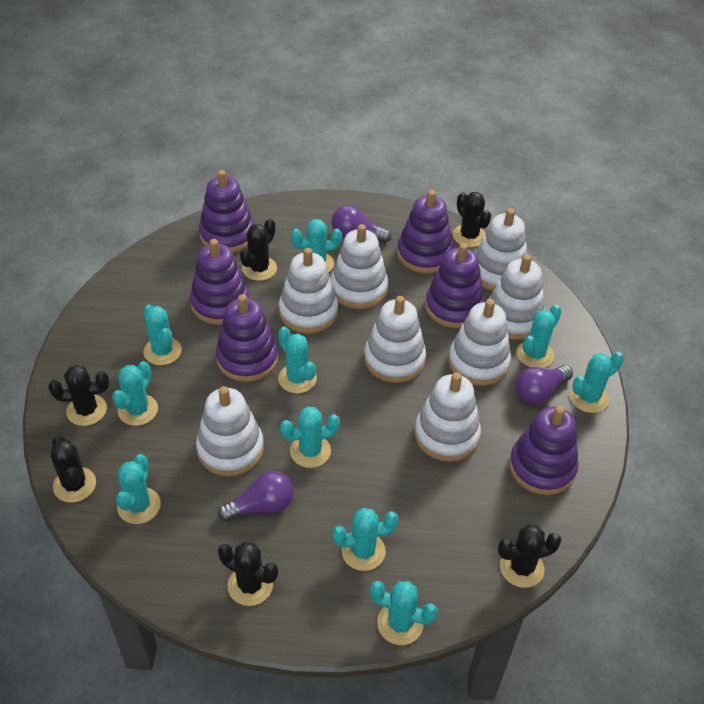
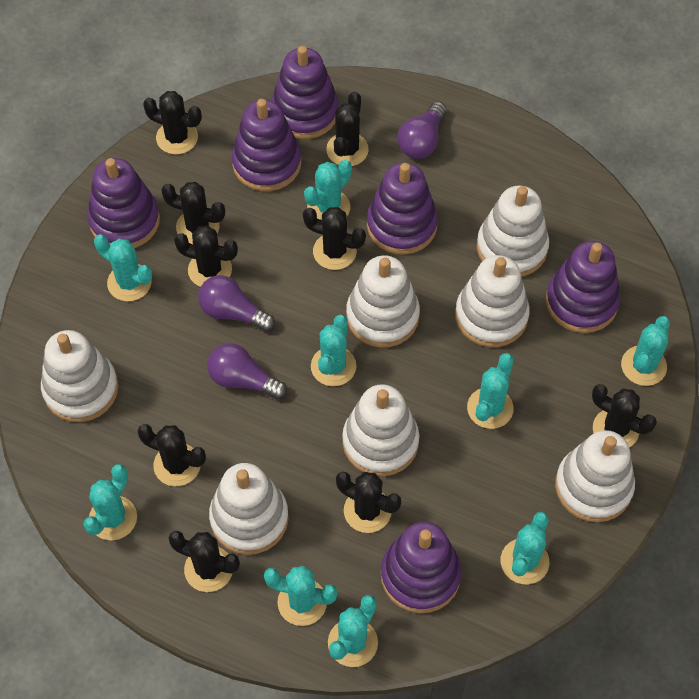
black cactus: 6 -> 9
turquoise cactus: 10 -> 9
white stacking toy: 8 -> 7

